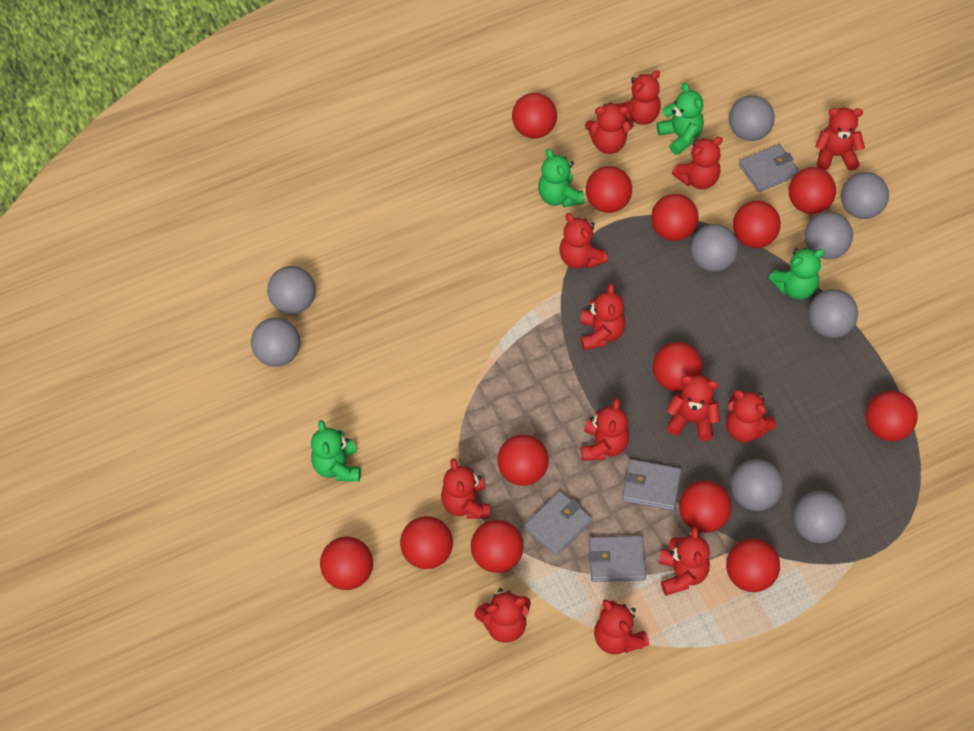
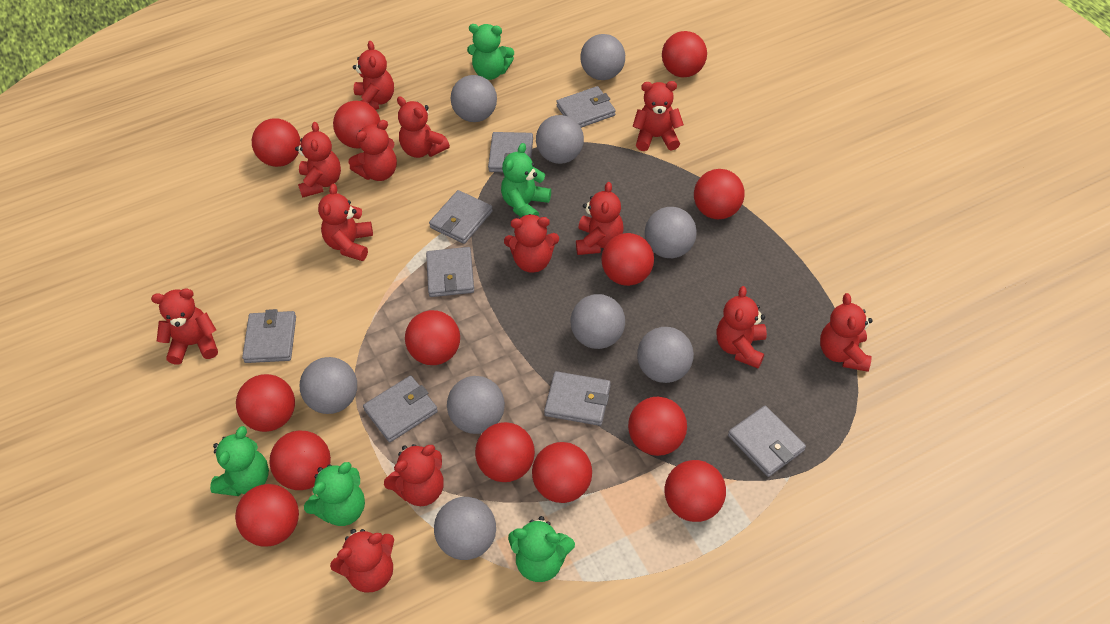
green teddy bear: 4 -> 5
grey wallet: 4 -> 8

